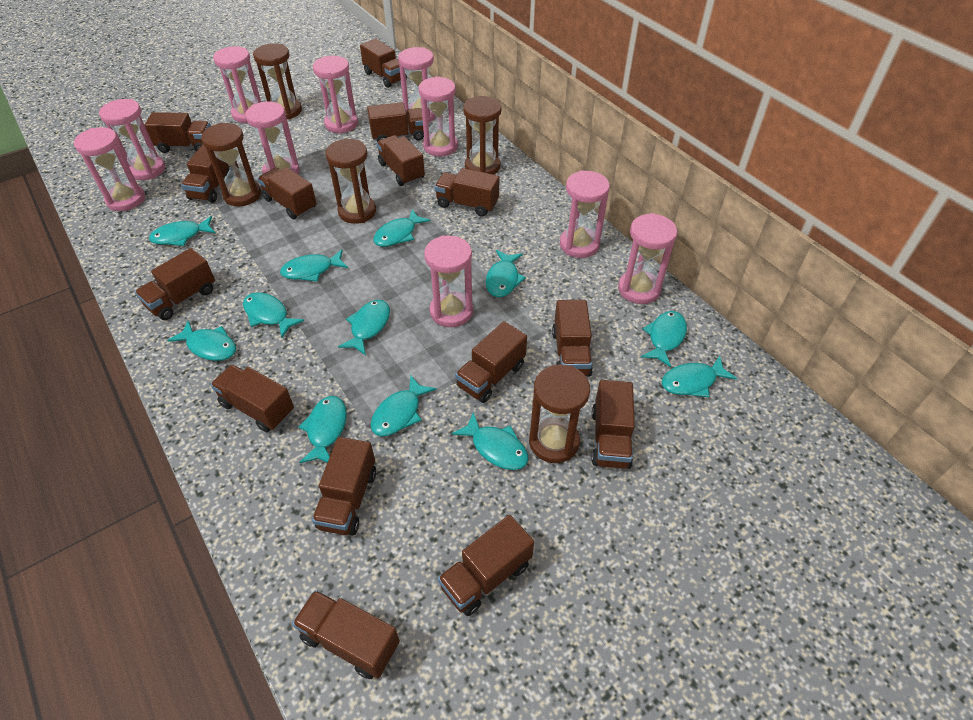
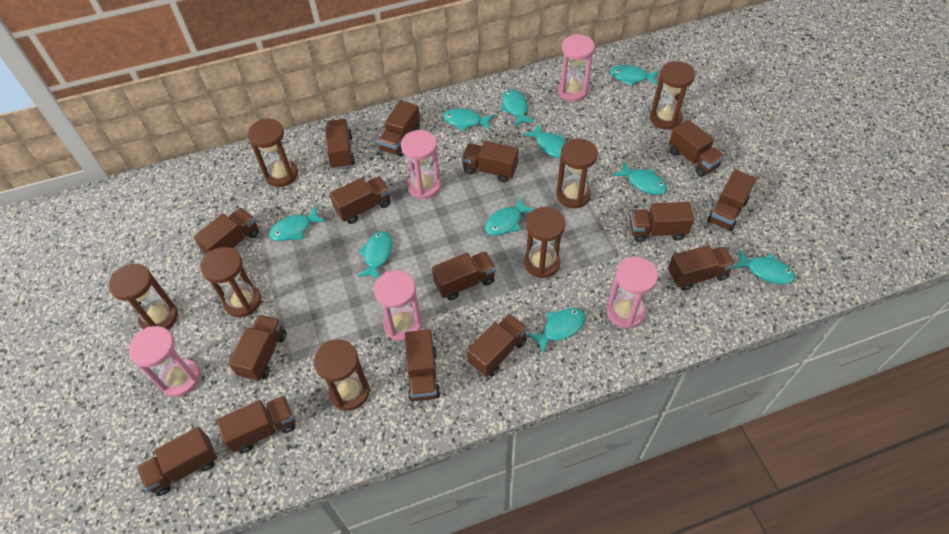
brown hourglass: 5 -> 7
pink hourglass: 10 -> 5
turquoise fish: 12 -> 10

